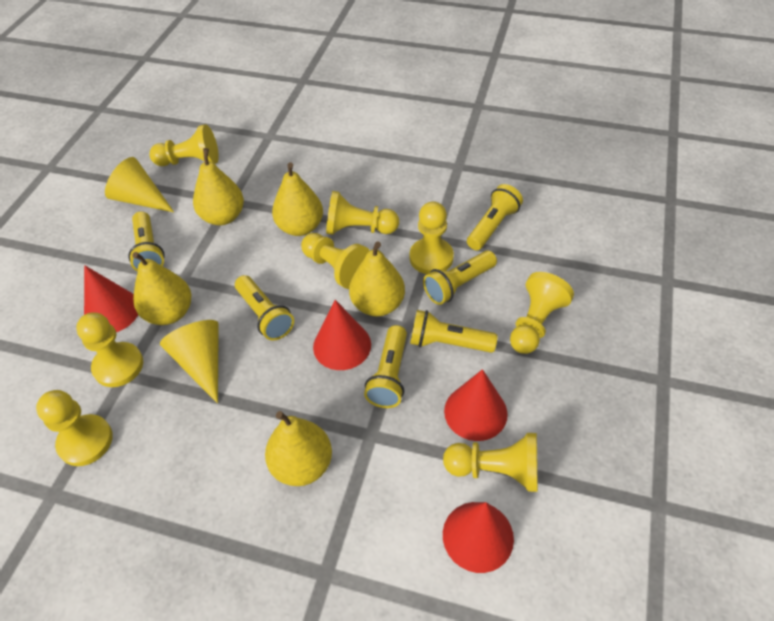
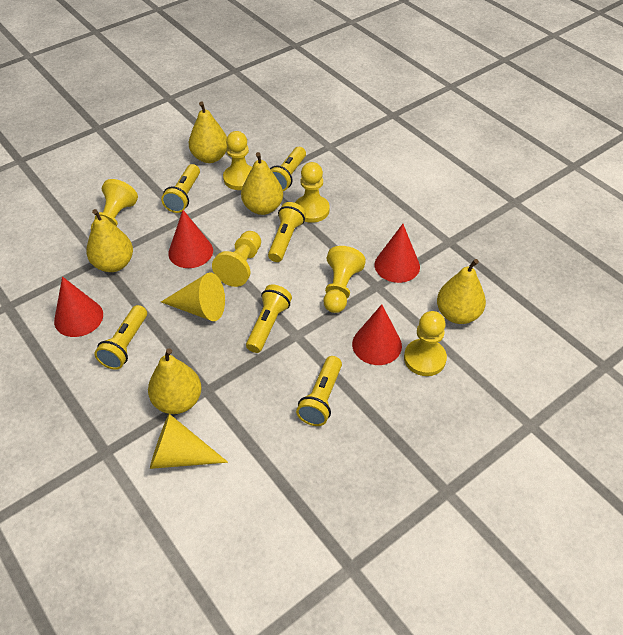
yellow pawn: 8 -> 6

